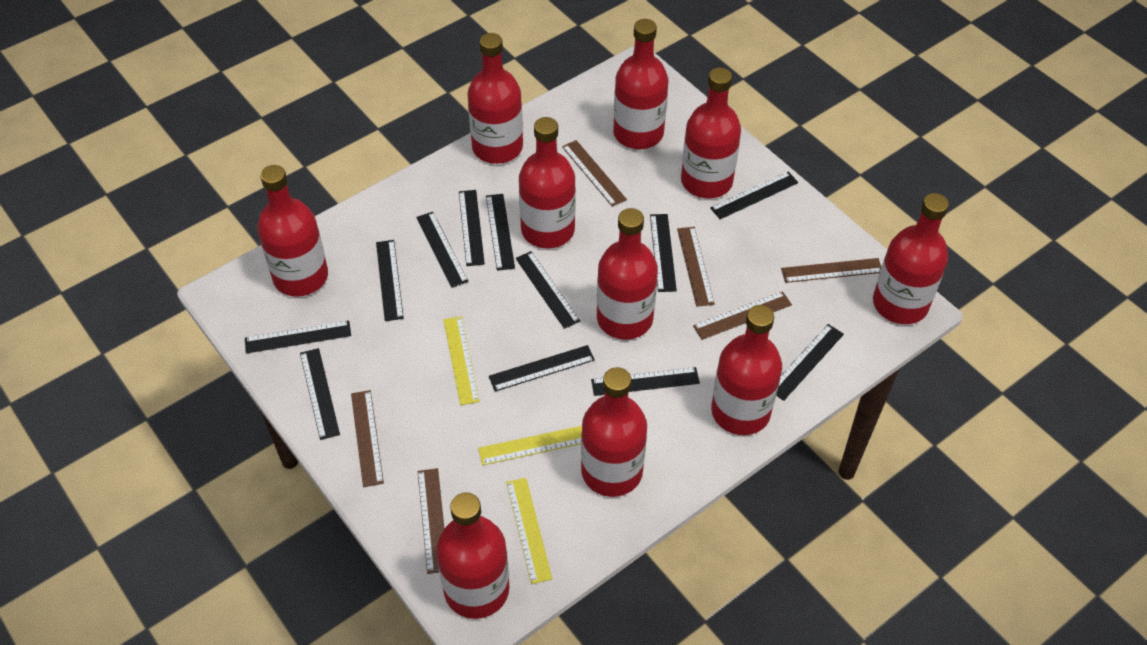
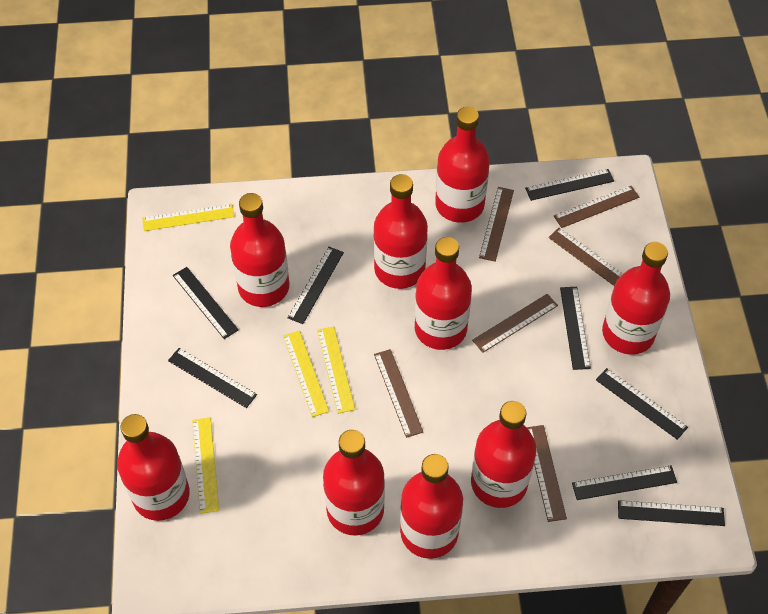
black ruler: 12 -> 8
red bottle: 10 -> 9
yellow ruler: 3 -> 4

